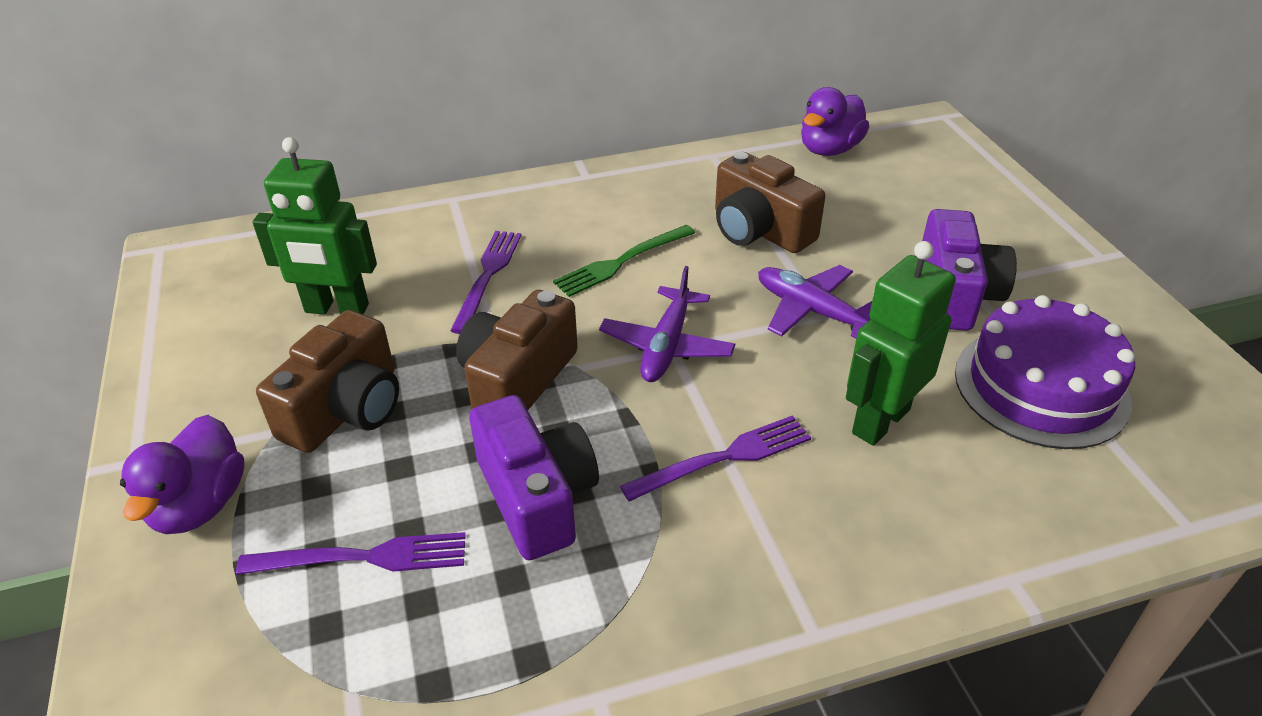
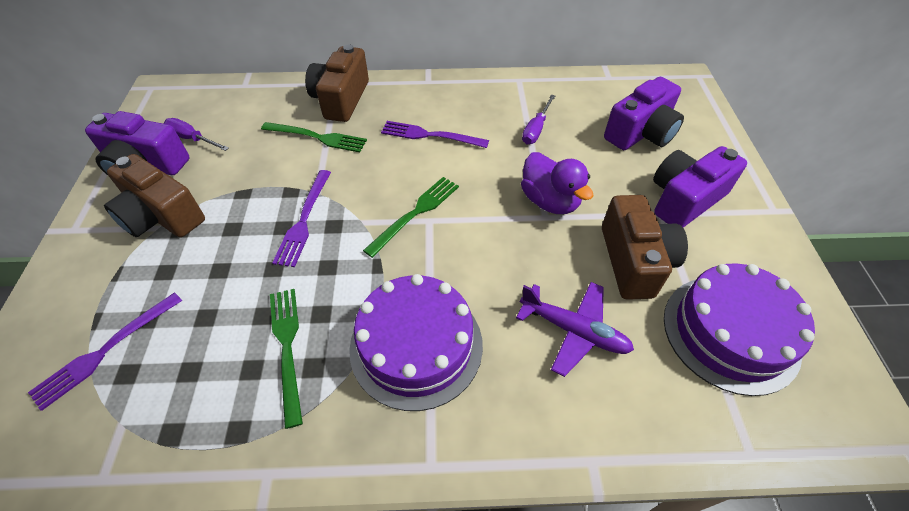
green fork: 1 -> 3
green robot: 2 -> 0
purple cake: 1 -> 2
purple camera: 2 -> 3
purple duck: 2 -> 1
purple plane: 2 -> 1
purple screwdriver: 0 -> 2

